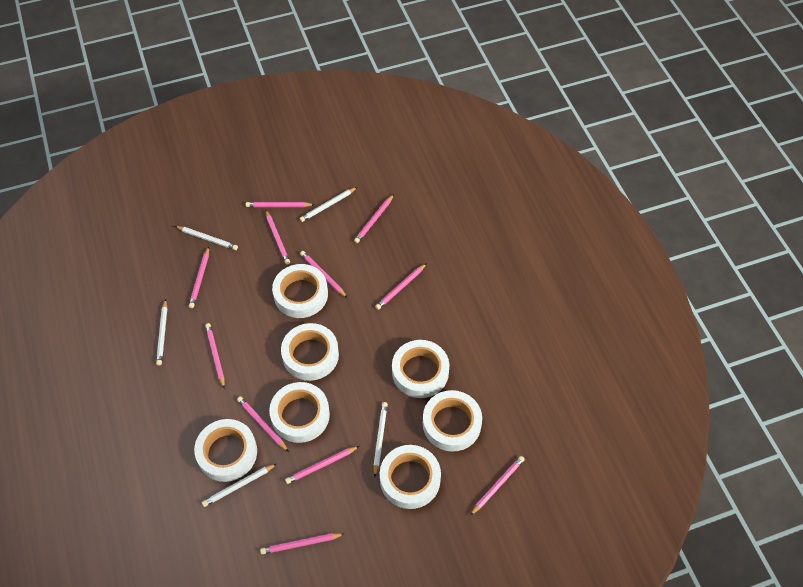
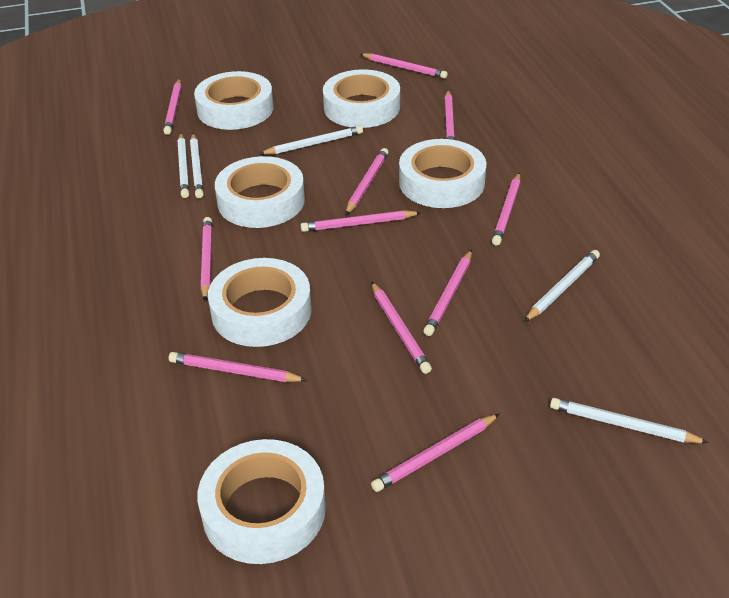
white tape: 7 -> 6

